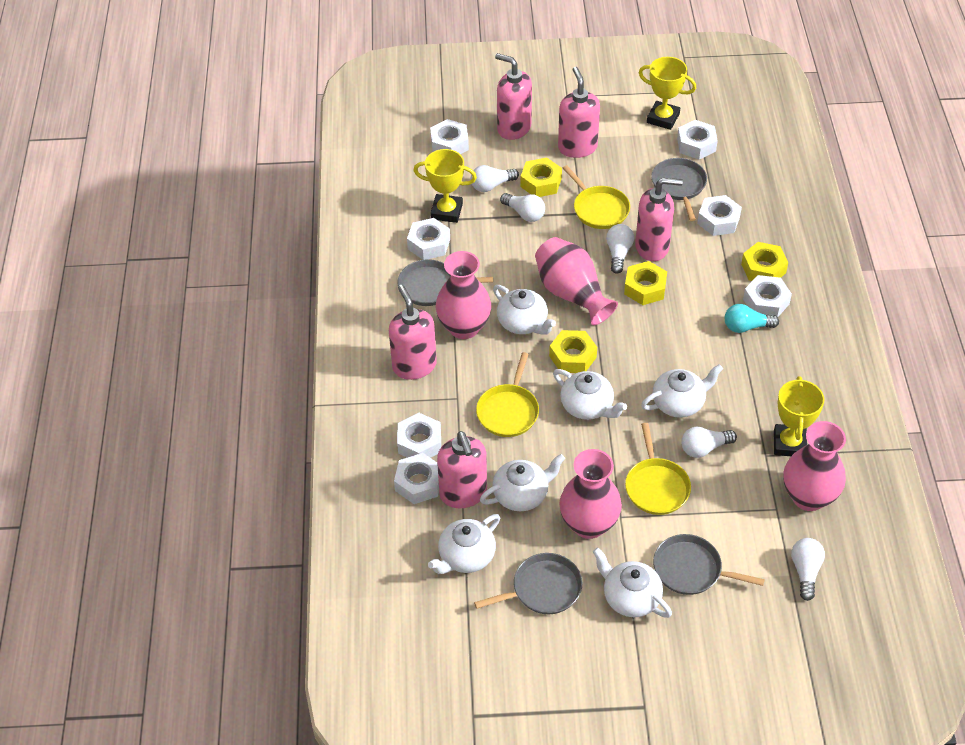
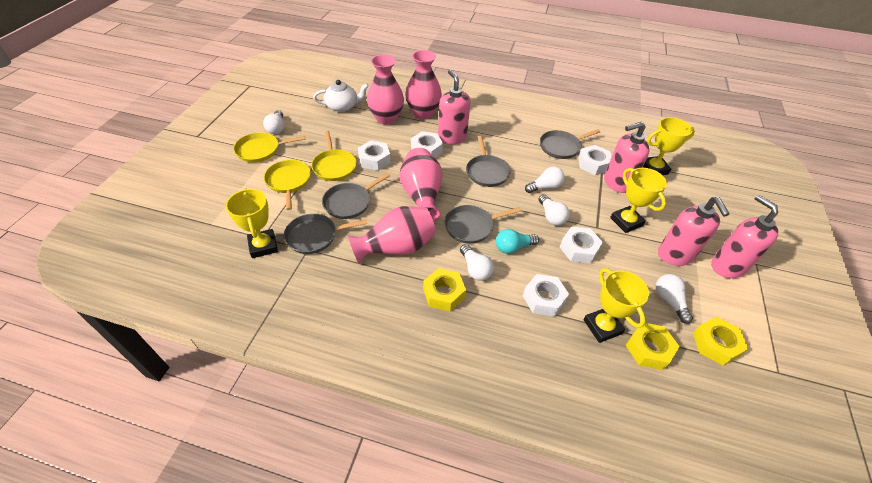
grey pan: 4 -> 5
pink soap dispenser: 5 -> 4
white nut: 7 -> 5
white teapot: 6 -> 1
yellow nut: 4 -> 3
yellow trophy: 3 -> 4

